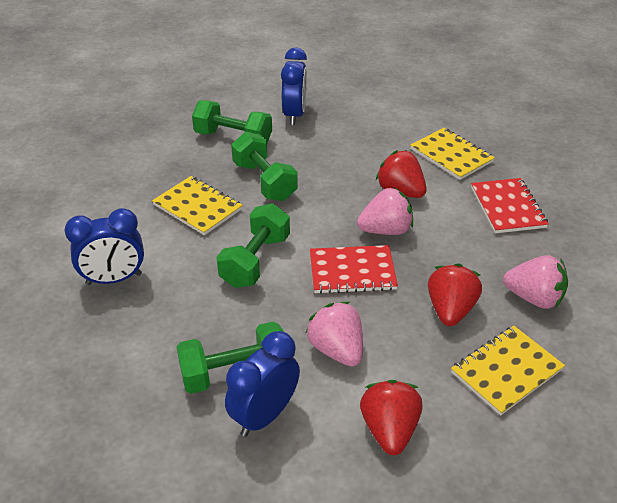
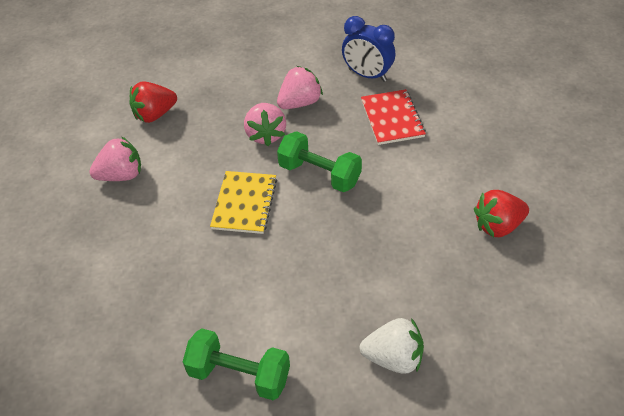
blue clock: 3 -> 1
green dumbbell: 4 -> 2
red notebook: 2 -> 1
red strawberry: 3 -> 2
white strawberry: 0 -> 1
yellow notebook: 3 -> 1

